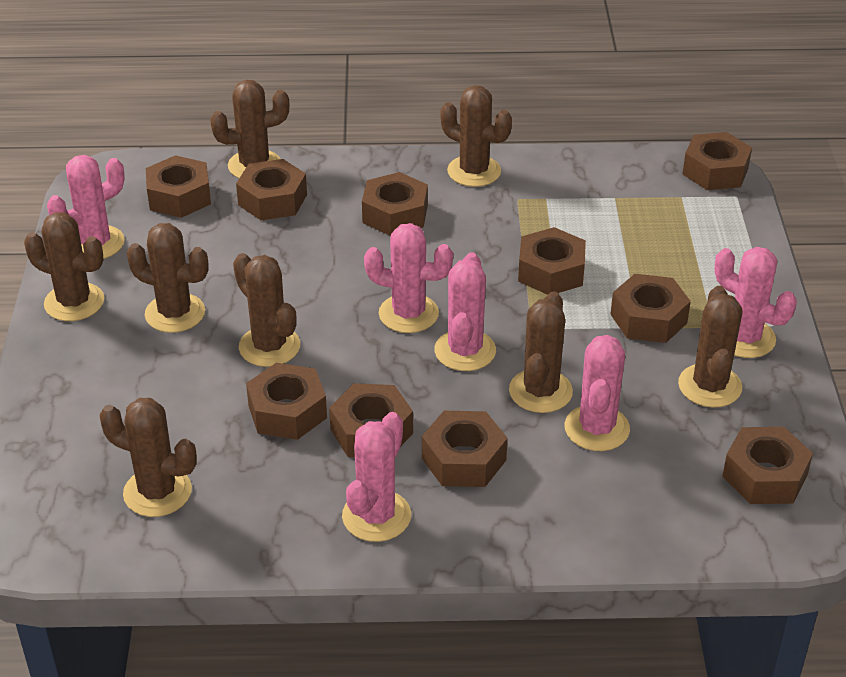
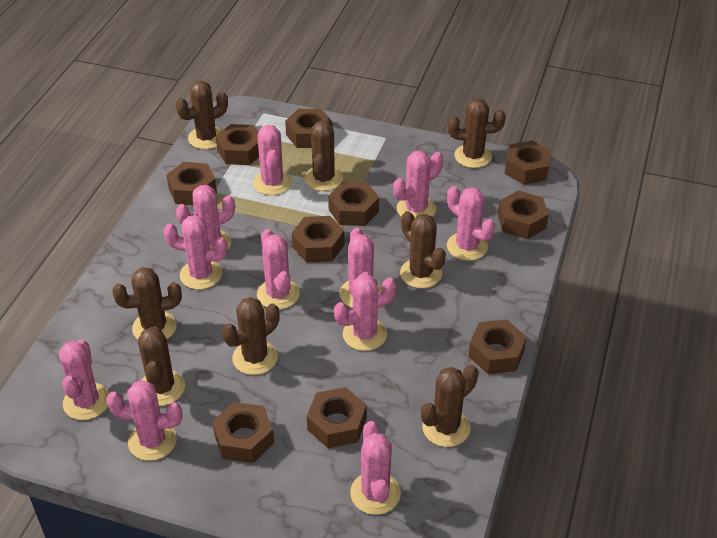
pink cactus: 6 -> 11

